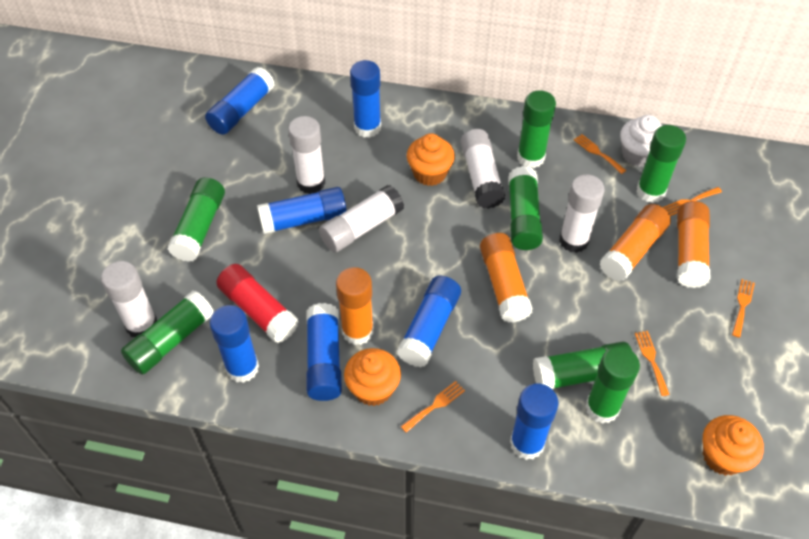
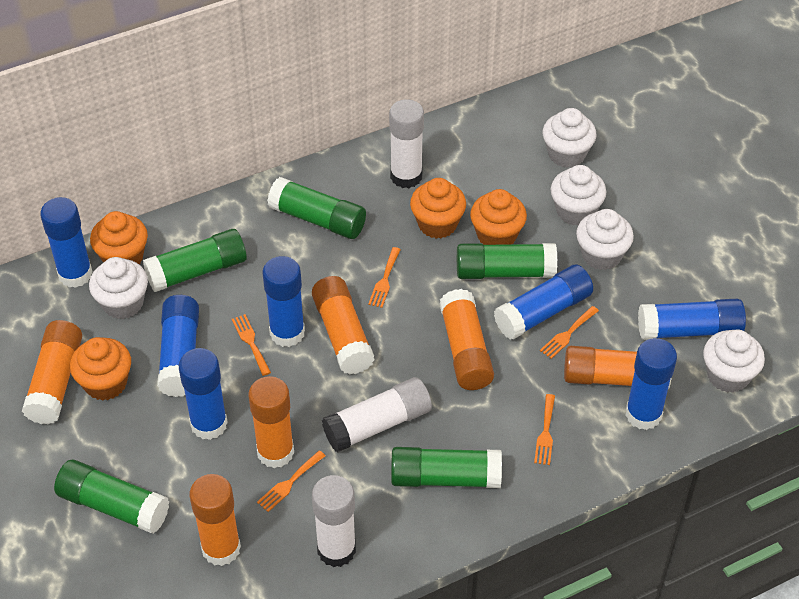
green glue stick: 7 -> 5
orange cupcake: 3 -> 4
orange glue stick: 4 -> 6
red glue stick: 1 -> 0
white cupcake: 1 -> 5
white glue stick: 5 -> 3

